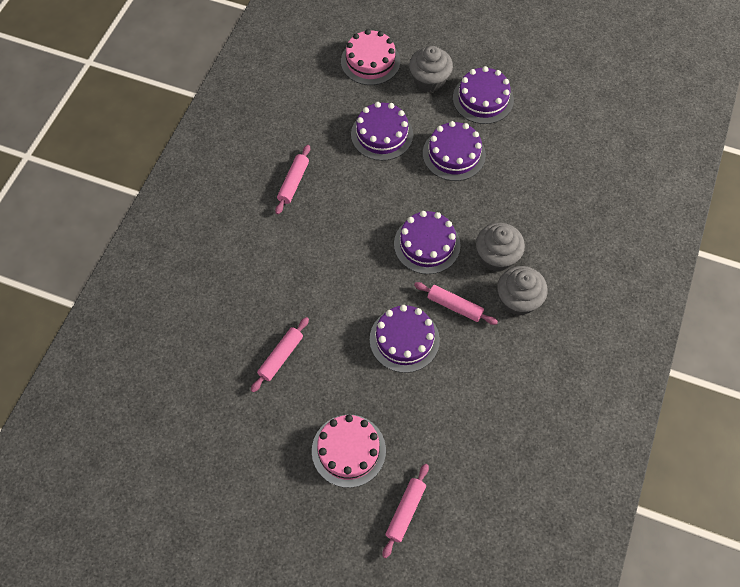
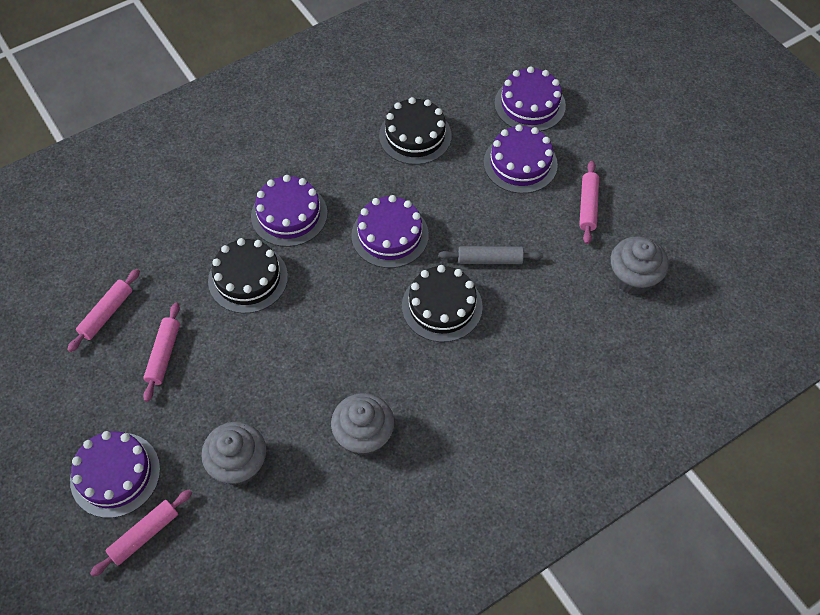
black cake: 0 -> 3
grey rolling pin: 0 -> 1
pink cake: 2 -> 0

